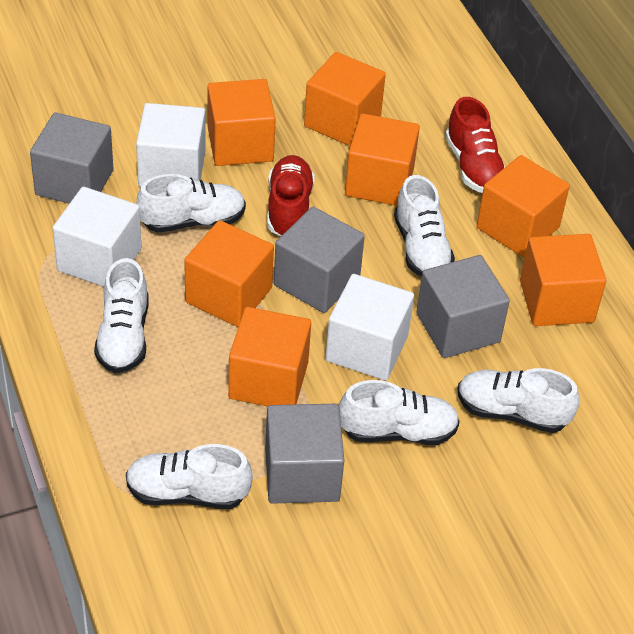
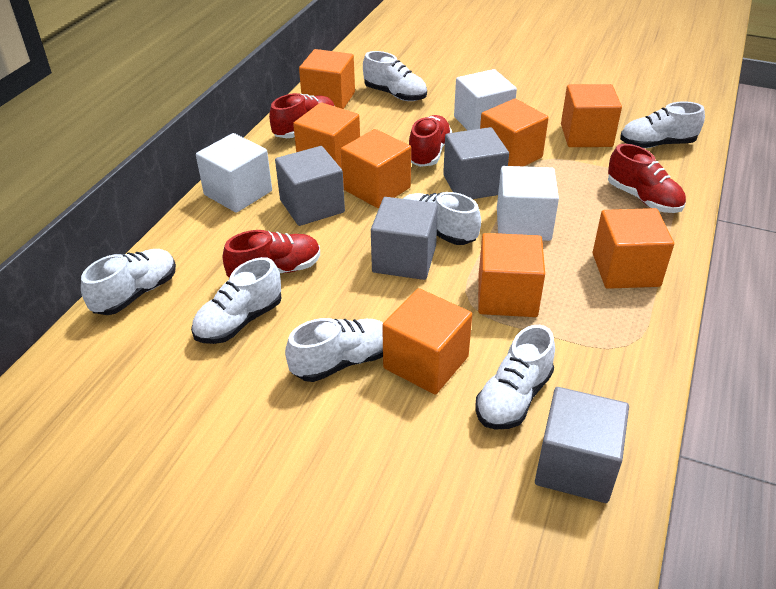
orange cube: 7 -> 8
red shoe: 2 -> 4
white shoe: 6 -> 7

